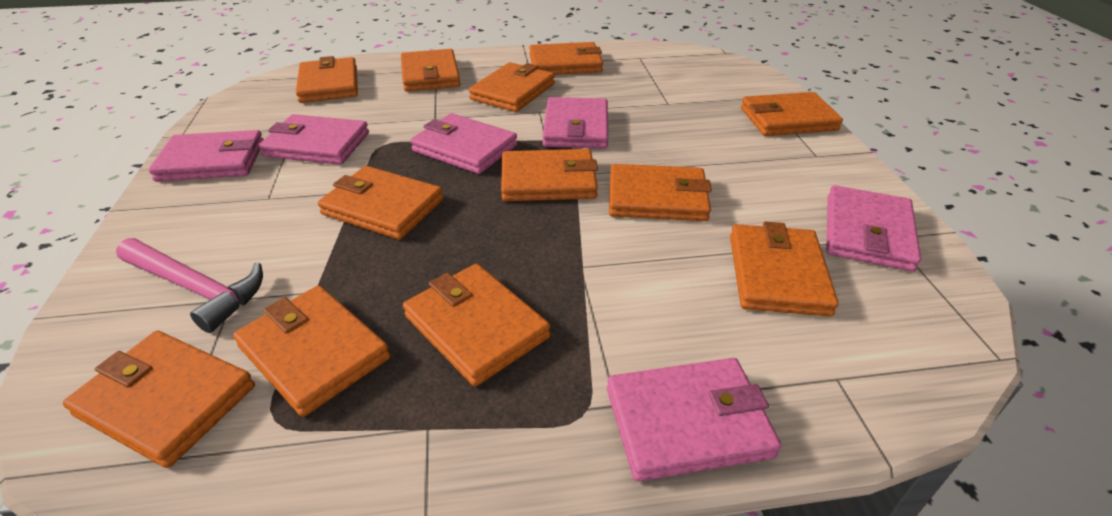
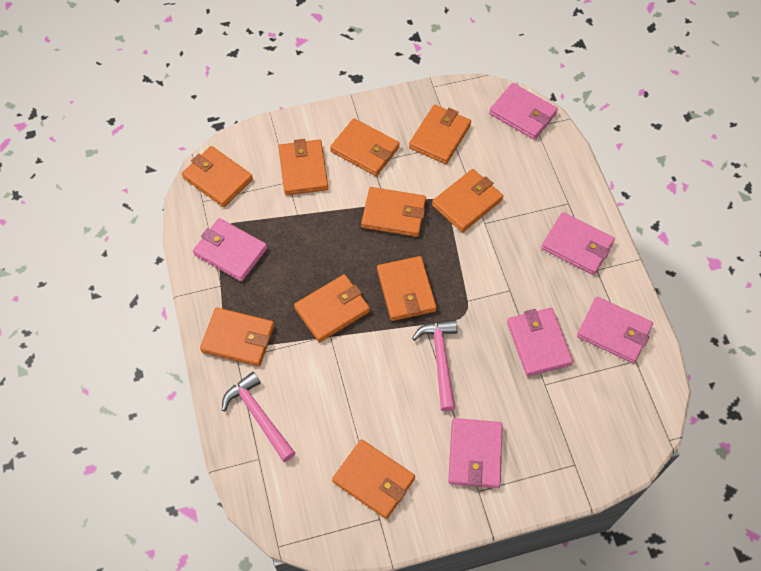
orange wallet: 12 -> 10
pink hammer: 1 -> 2

